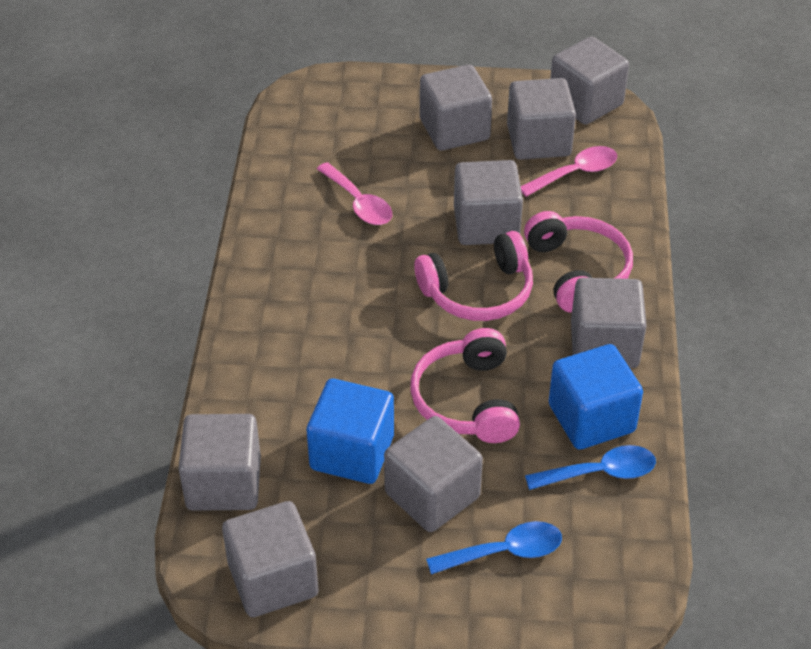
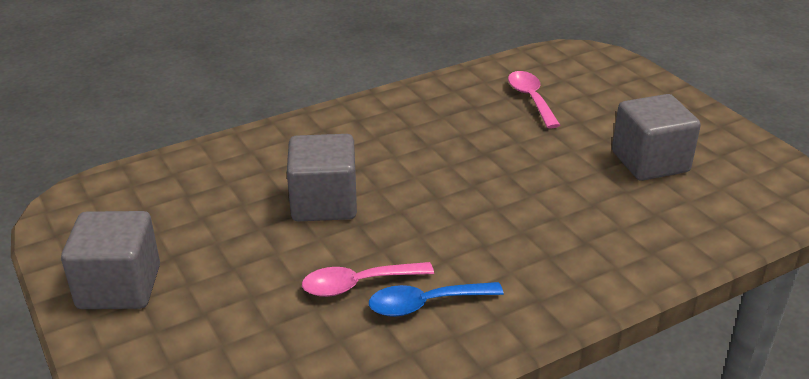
blue cube: 2 -> 0
blue spoon: 2 -> 1
grey cube: 8 -> 3
pink headphones: 3 -> 0

